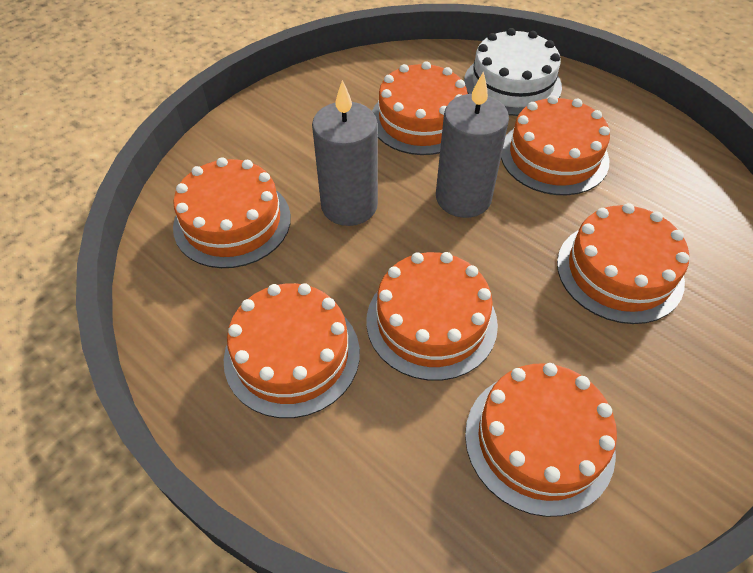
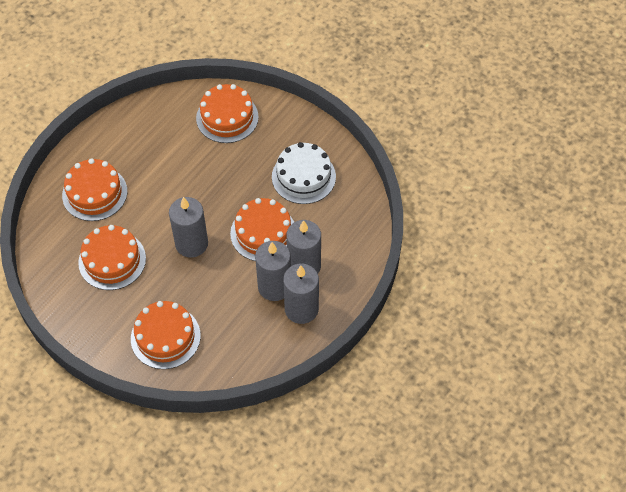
grey candle: 2 -> 4
orange cake: 7 -> 5

